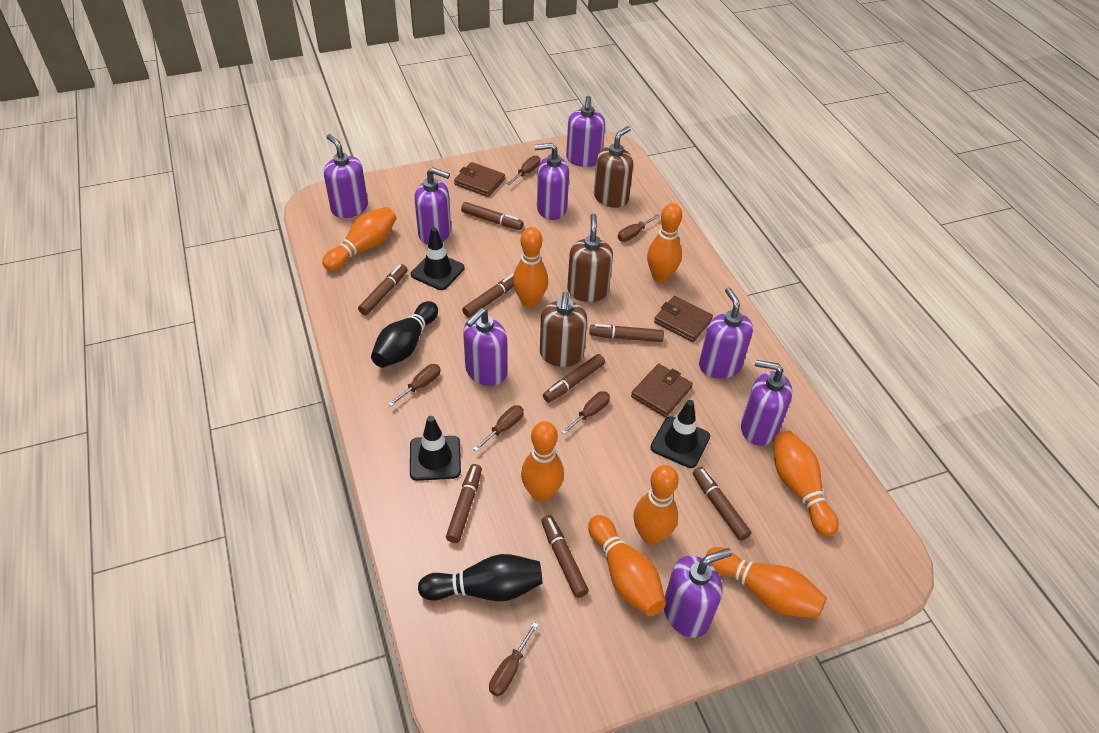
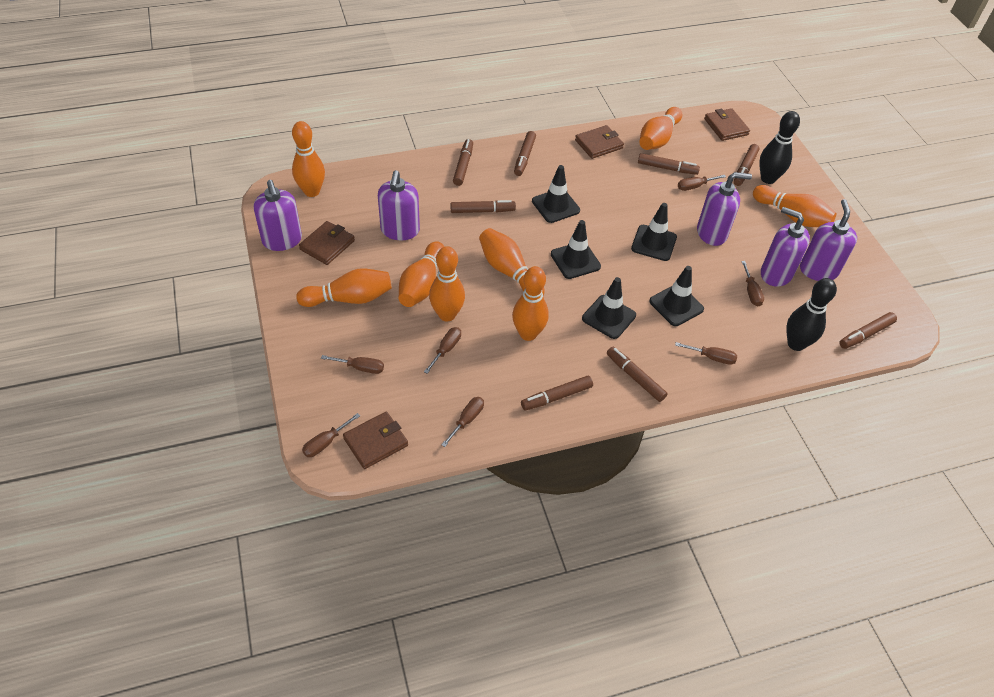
black traffic cone: 3 -> 5
brown screwdriver: 6 -> 7
brown soap dispenser: 3 -> 0
brown wallet: 3 -> 4
purple soap dispenser: 8 -> 5

